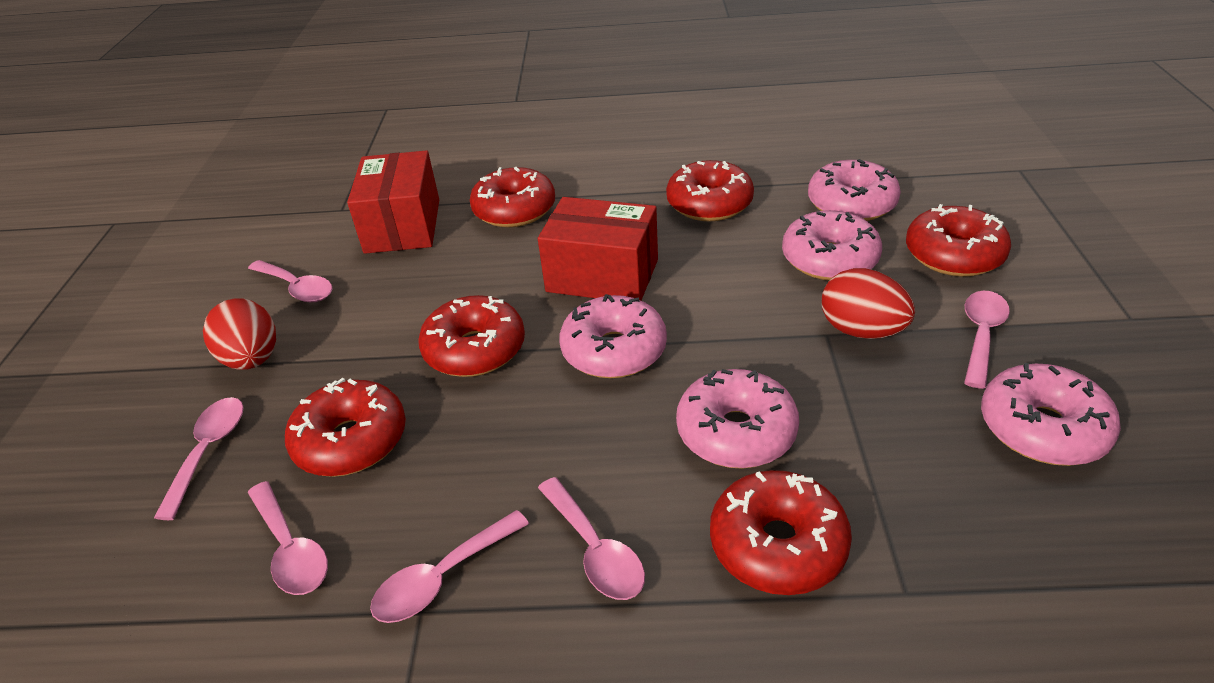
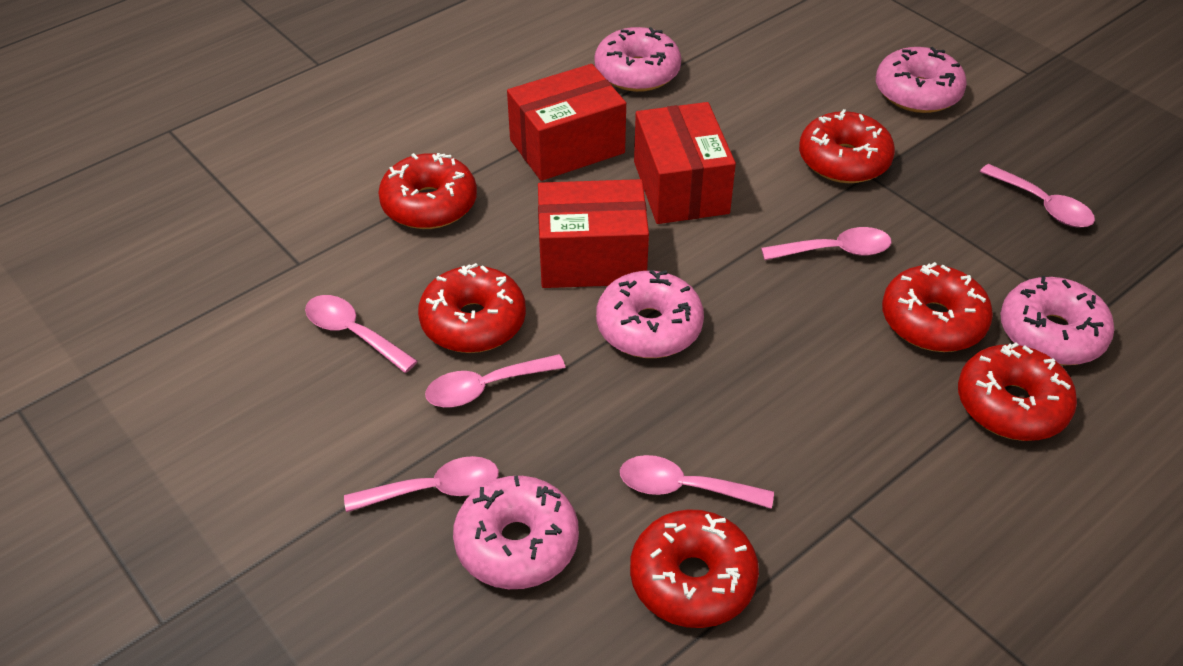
red box: 2 -> 3
red egg: 2 -> 0

